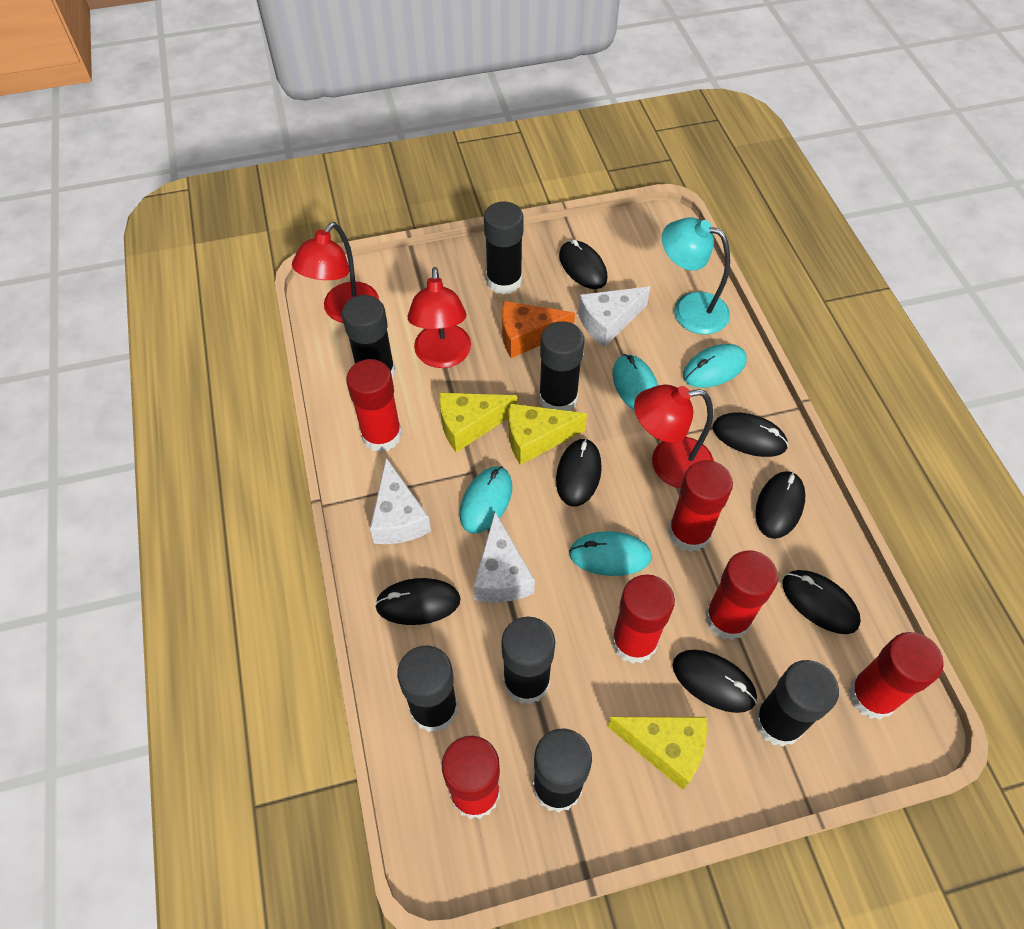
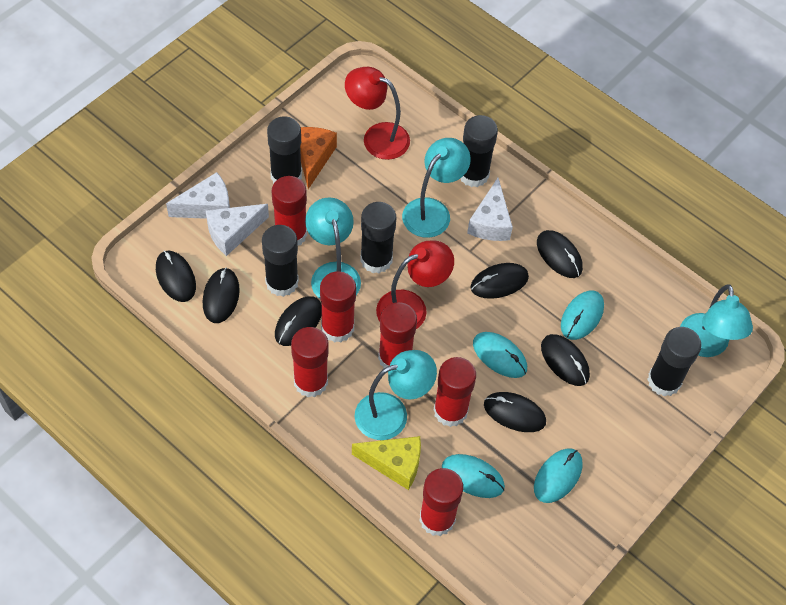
black glue stick: 7 -> 5
red lamp: 3 -> 2
turquoise lamp: 1 -> 4
yellow cheese: 3 -> 1

